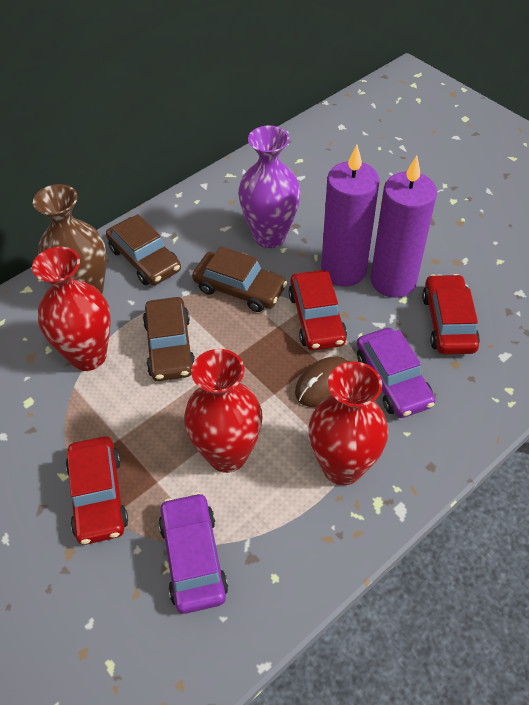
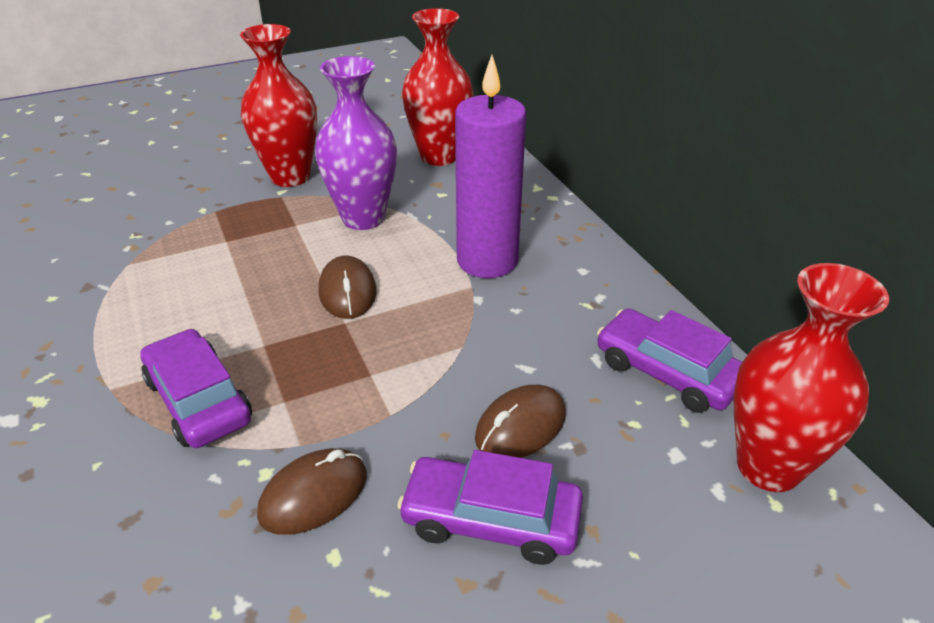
brown car: 3 -> 0
brown mouse: 1 -> 3
brown vase: 1 -> 0
purple candle: 2 -> 1
purple car: 2 -> 3
red car: 3 -> 0

